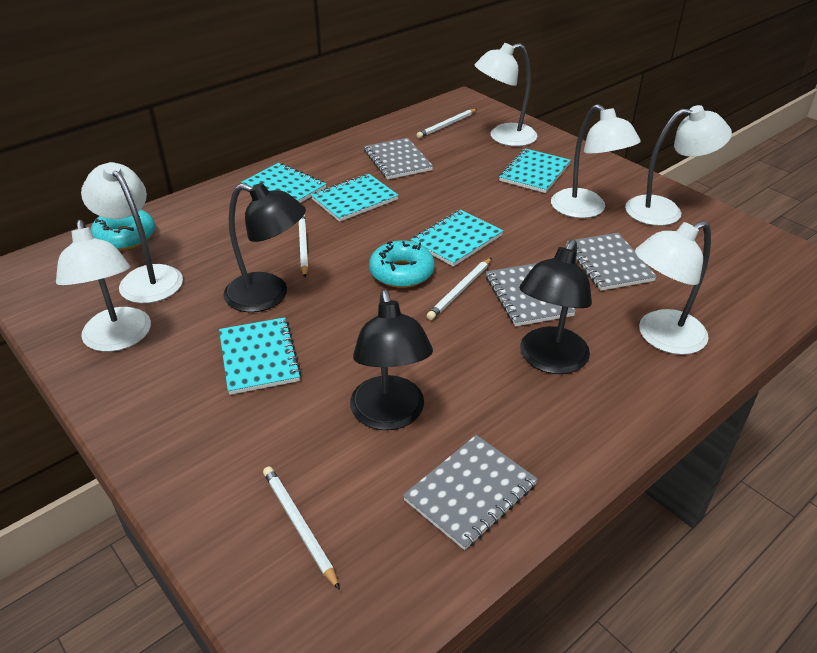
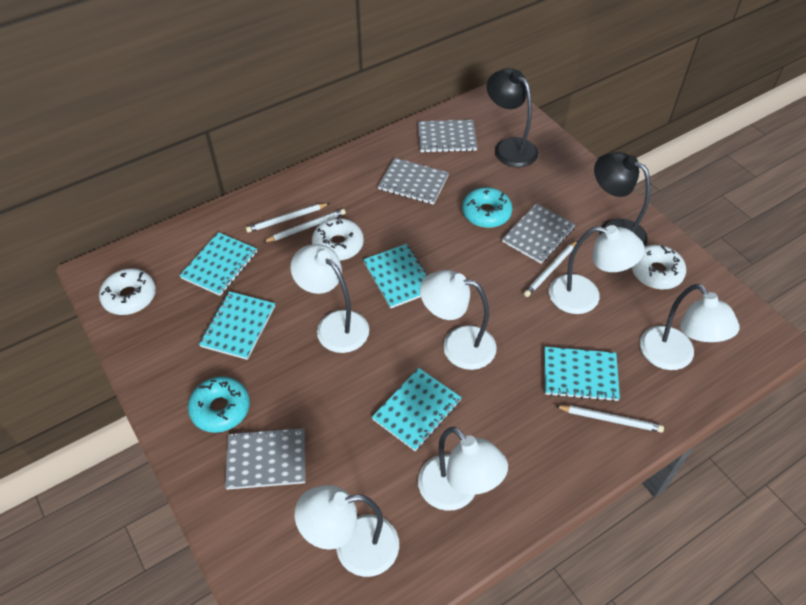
black lamp: 3 -> 2
white donut: 0 -> 3

